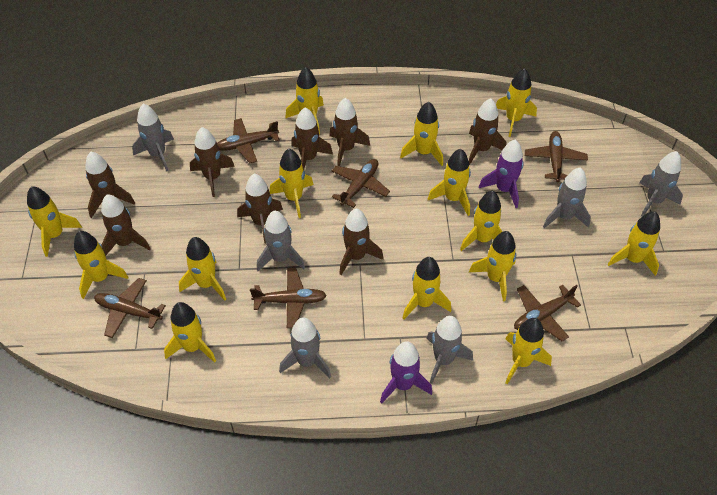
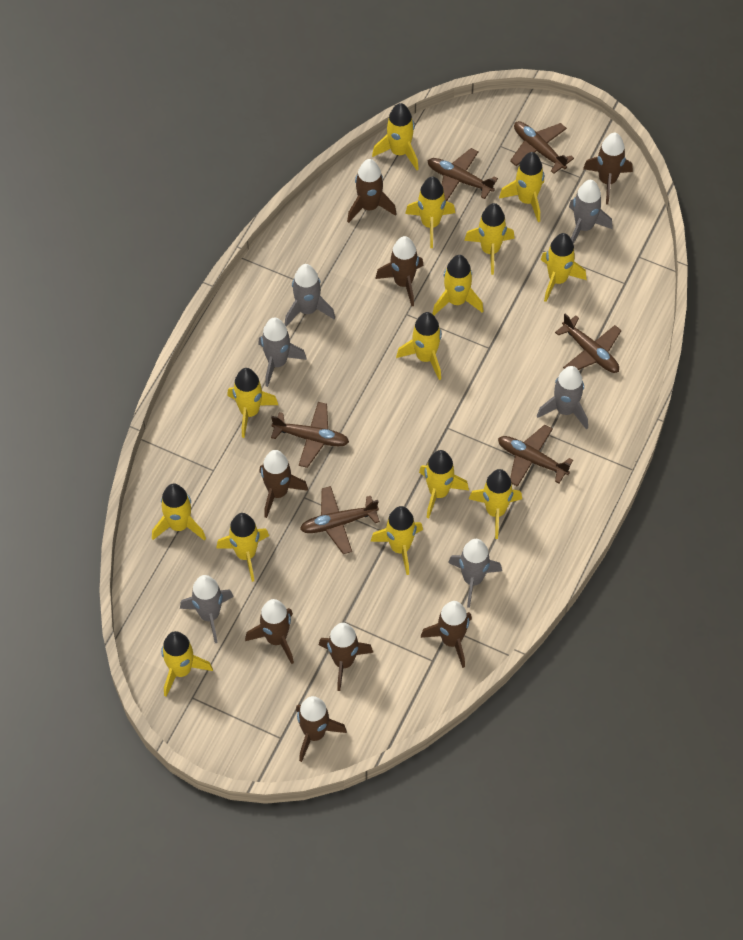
purple rocket: 2 -> 0

